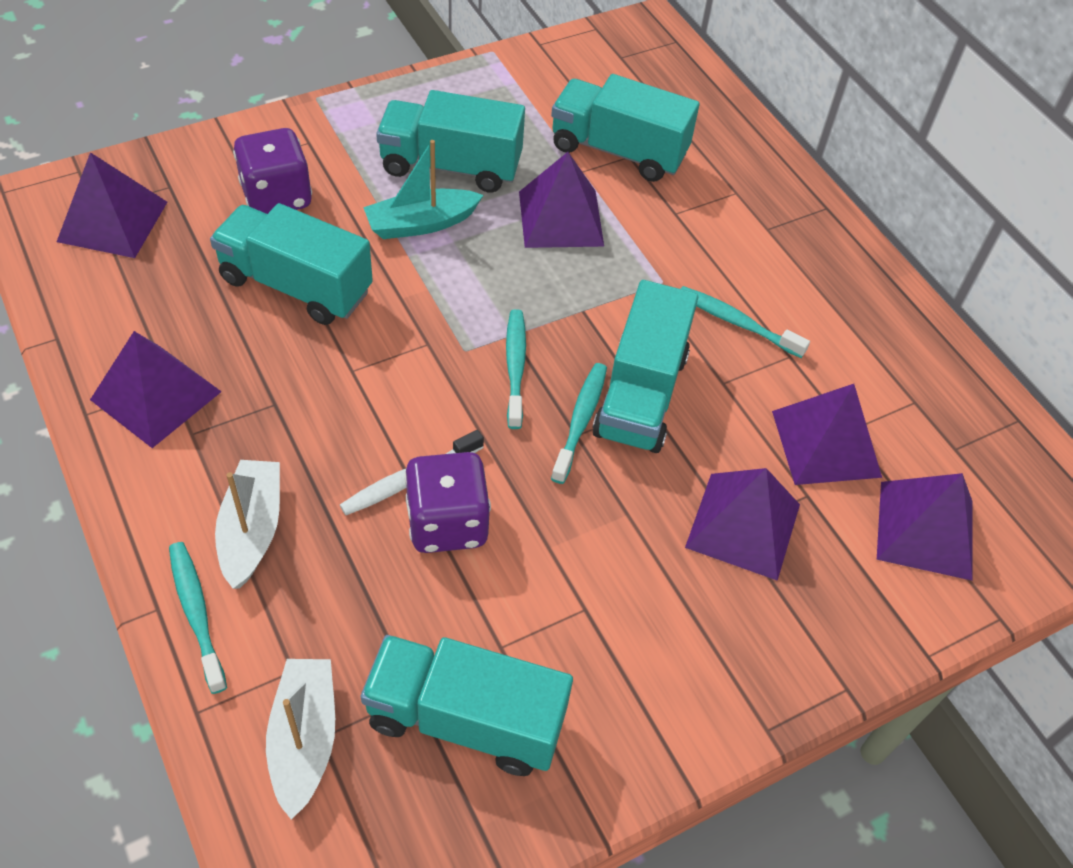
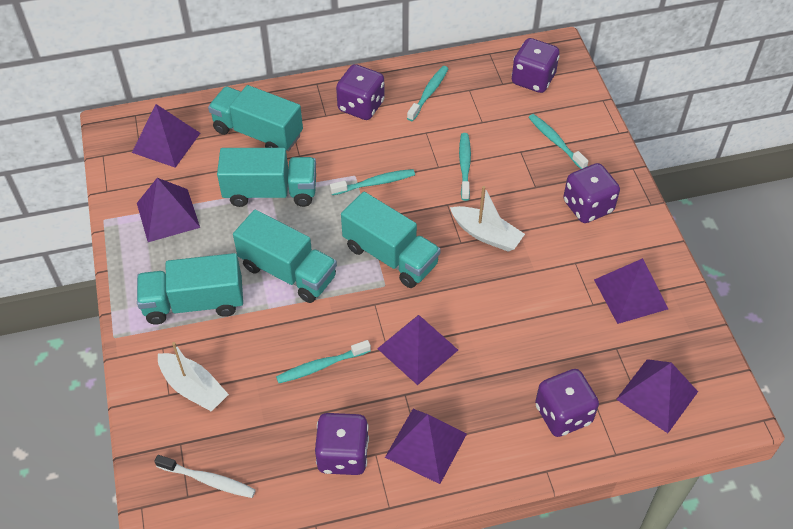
purple dice: 2 -> 5
turquoise boat: 1 -> 0
turquoise toothbrush: 4 -> 5

